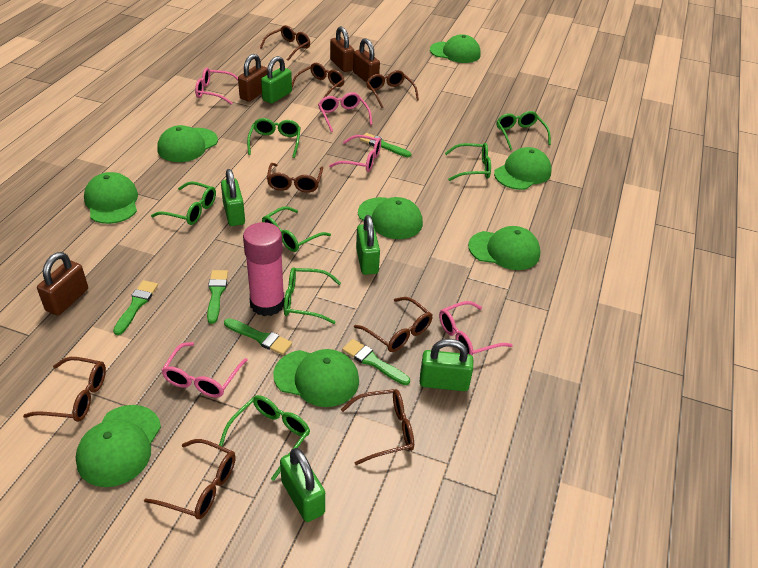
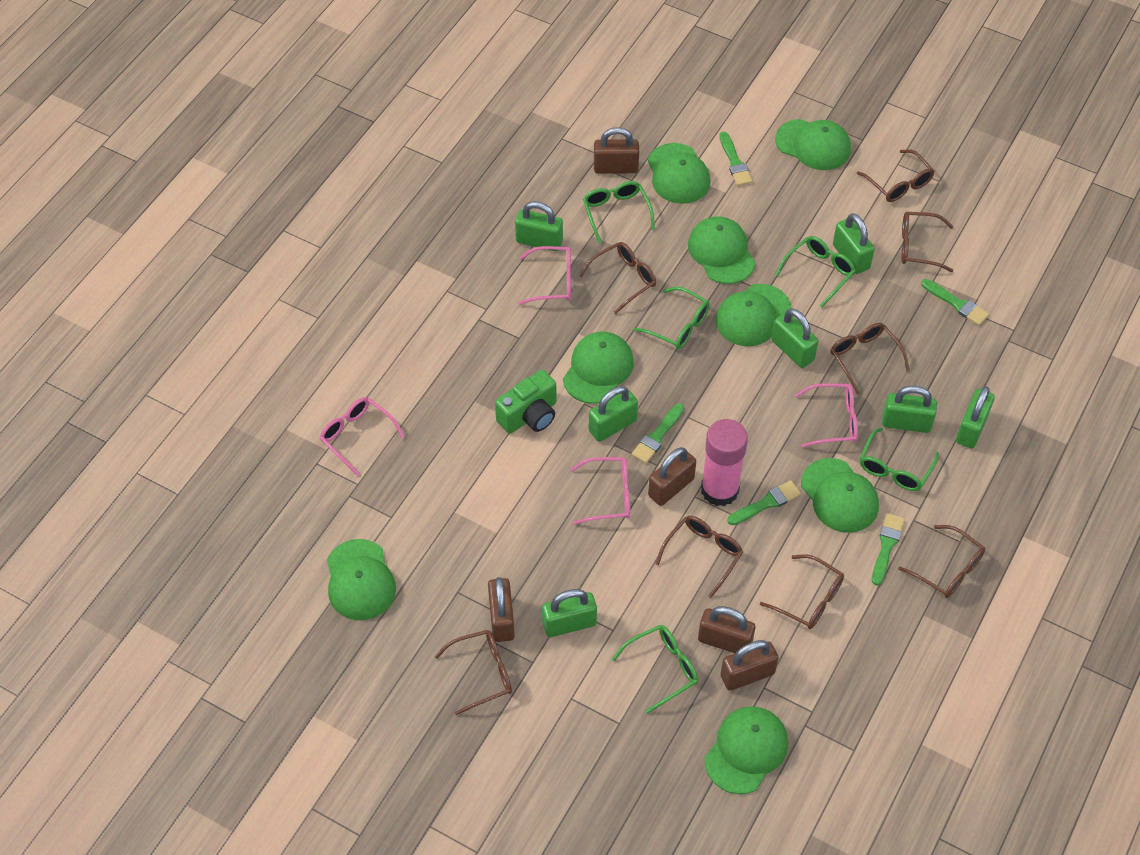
brown padlock: 4 -> 5
green camera: 0 -> 1
green glasses: 7 -> 5
green padlock: 5 -> 7
pink glasses: 5 -> 4

